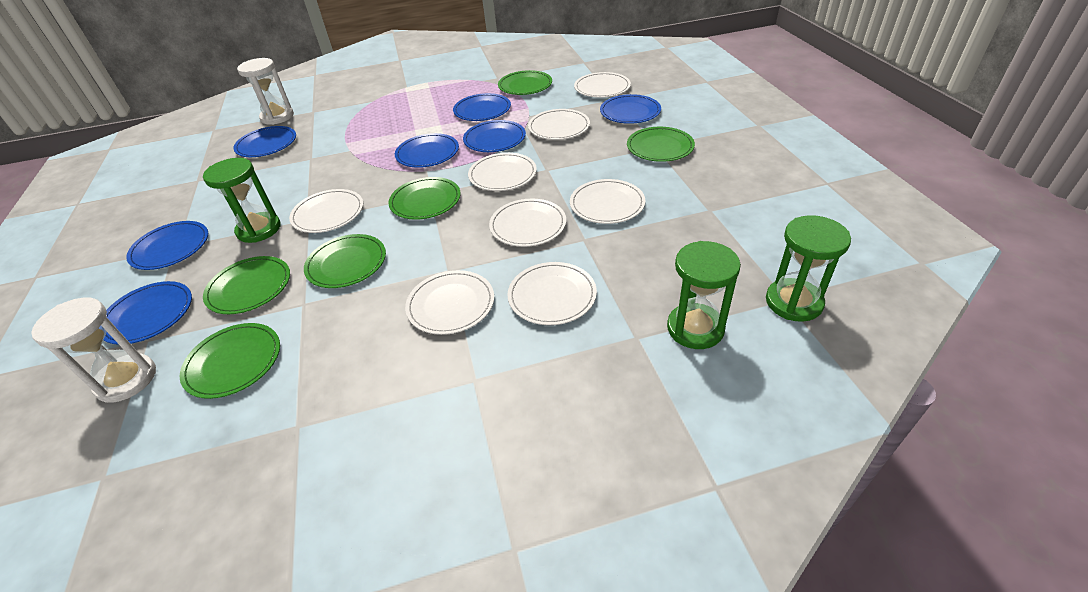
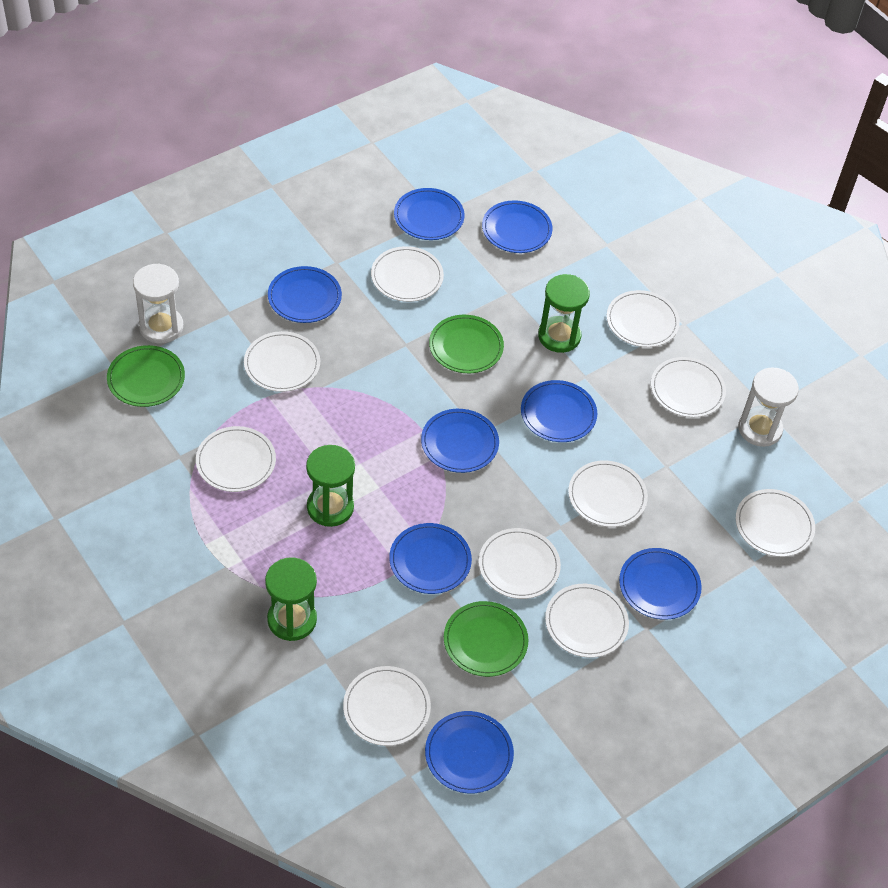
blue plate: 7 -> 8
green plate: 6 -> 3
white plate: 8 -> 10

